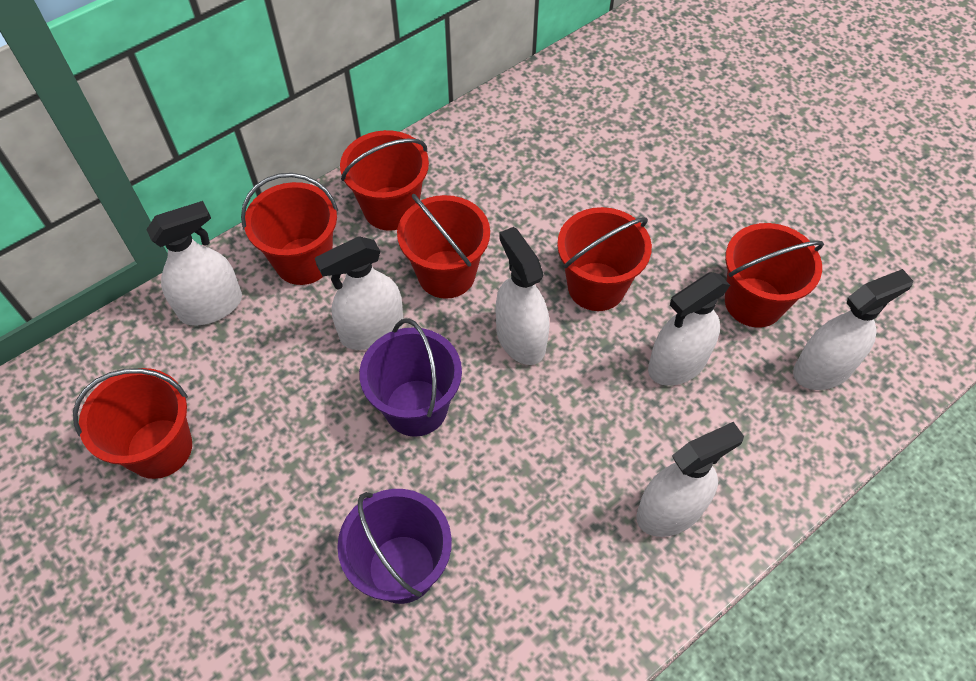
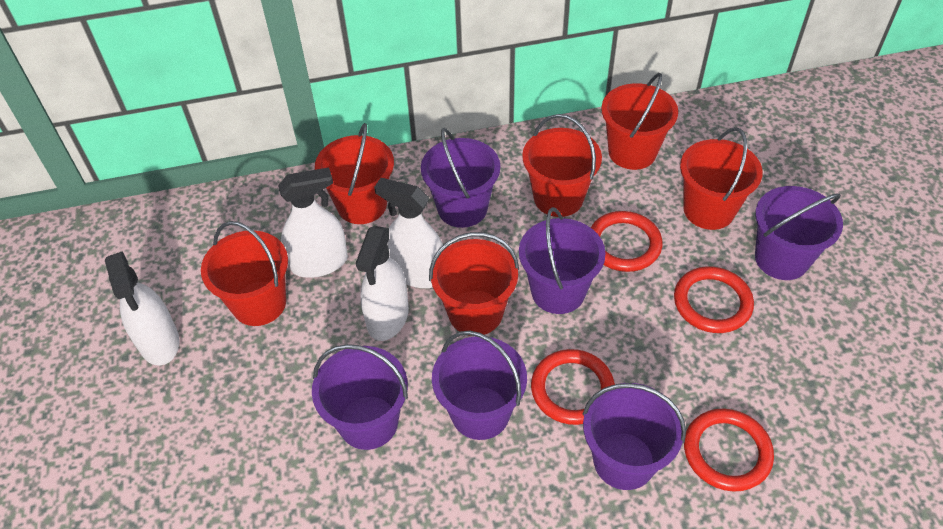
purple bucket: 2 -> 6
red ring: 0 -> 4
white spray bottle: 6 -> 4

